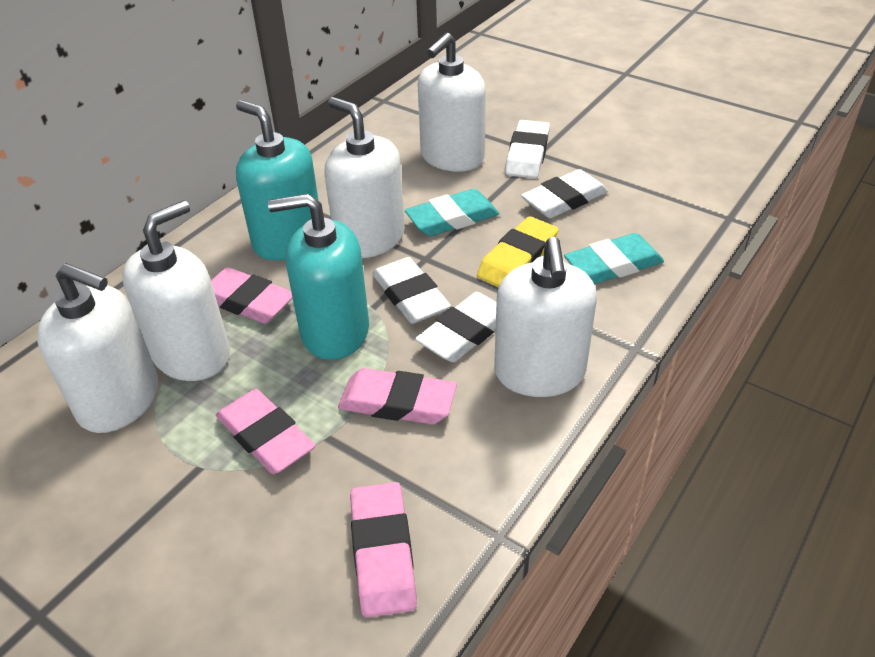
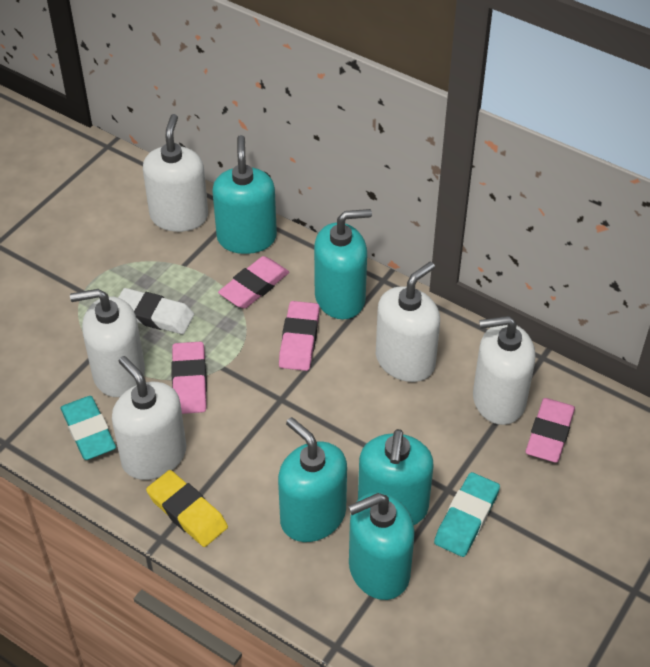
turquoise soap dispenser: 2 -> 5
white eraser: 4 -> 1

